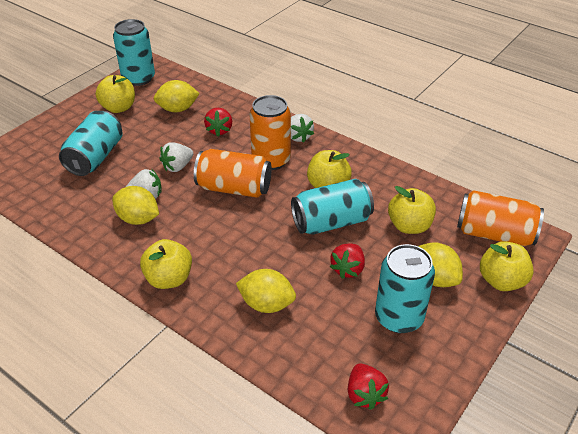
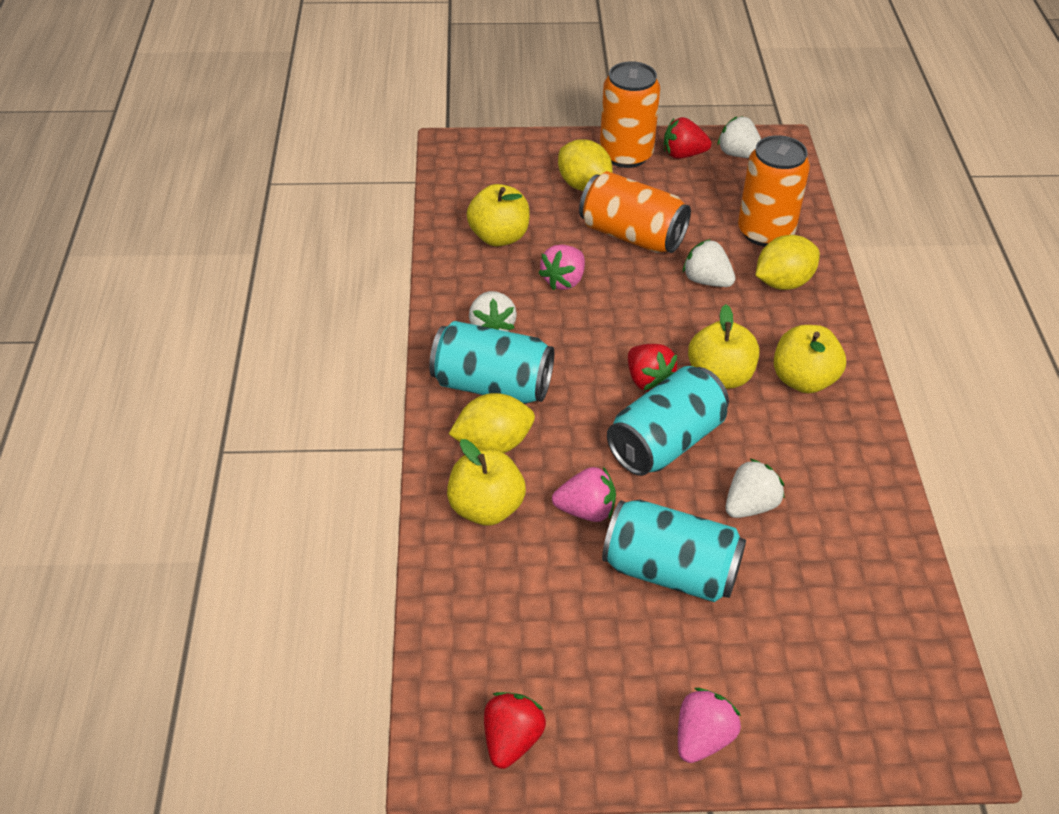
pink strawberry: 0 -> 3
turquoise can: 4 -> 3
white strawberry: 3 -> 4
yellow apple: 5 -> 4
yellow lemon: 4 -> 3

